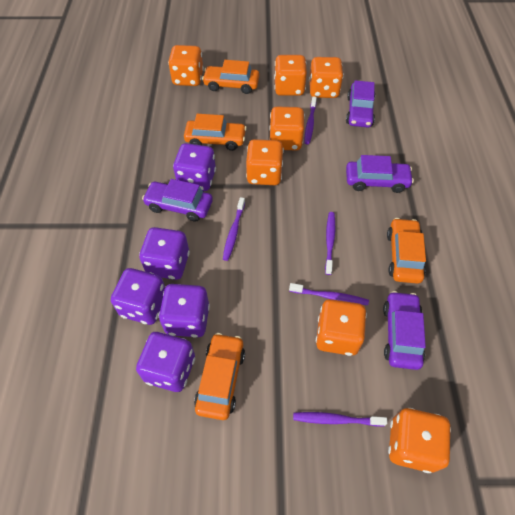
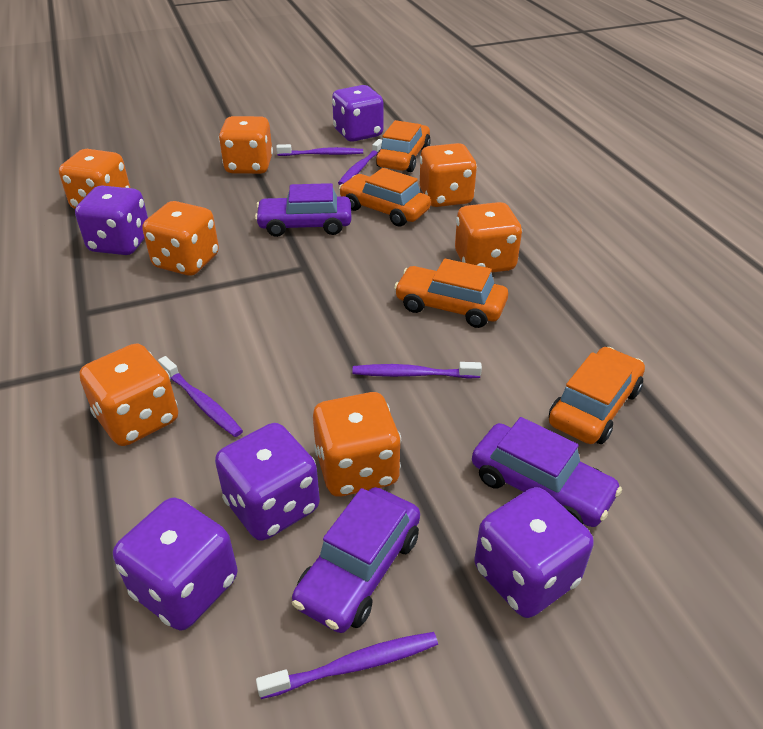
purple car: 4 -> 3

